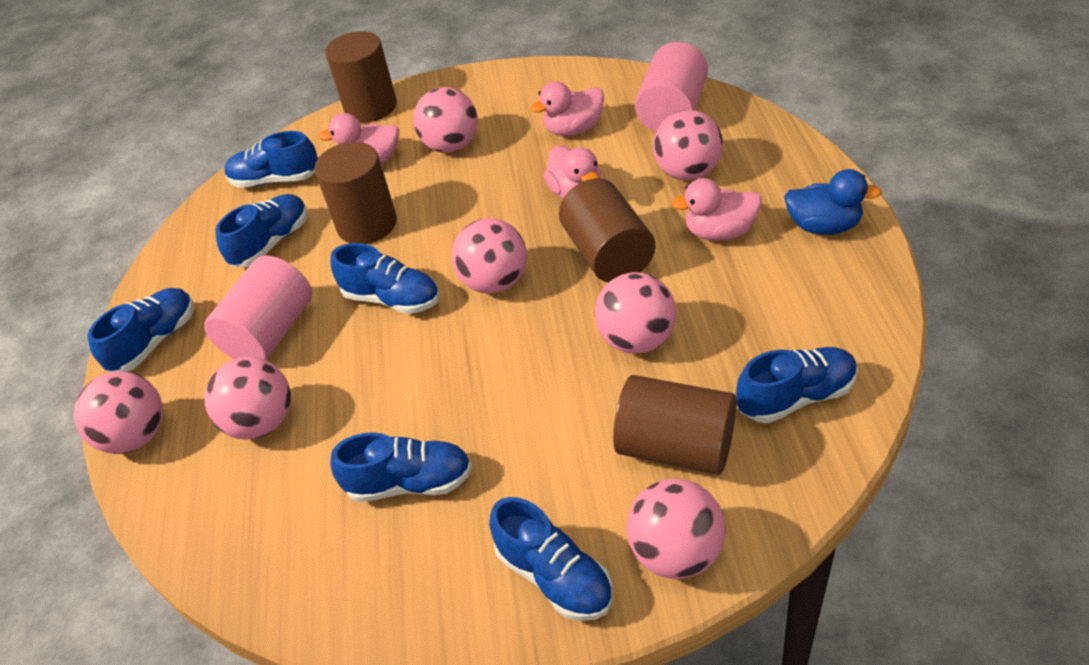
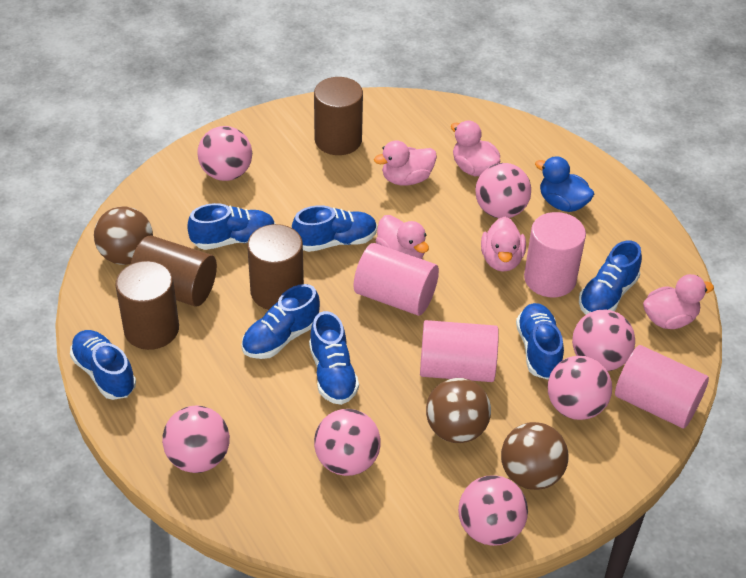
brown ball: 0 -> 3
pink cylinder: 2 -> 4
pink duck: 4 -> 5

